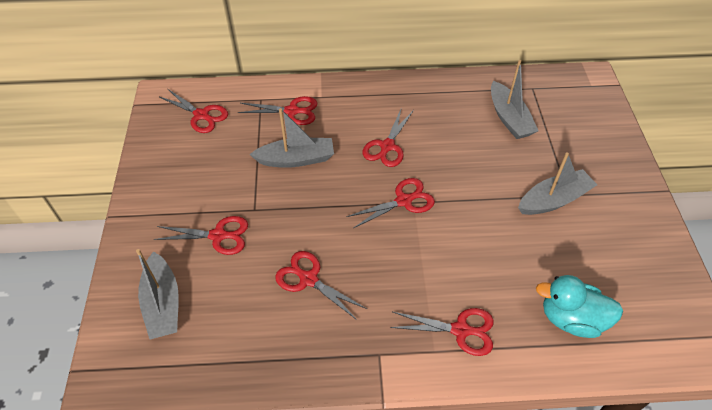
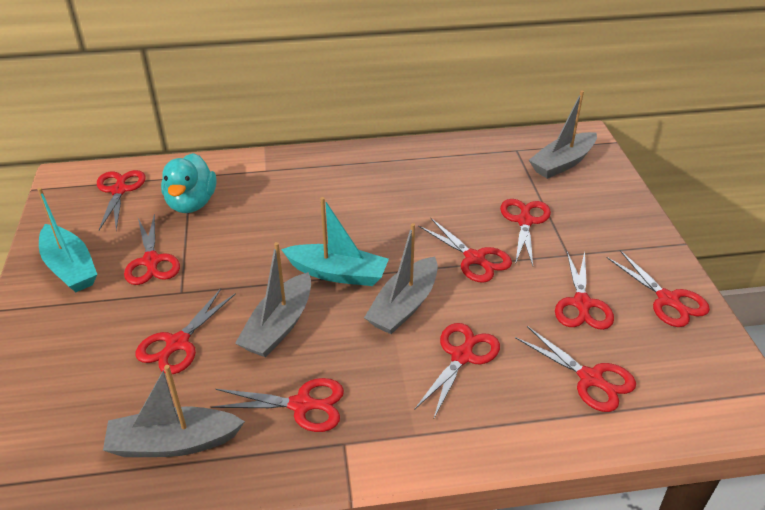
red scissors: 7 -> 10
turquoise boat: 0 -> 2

